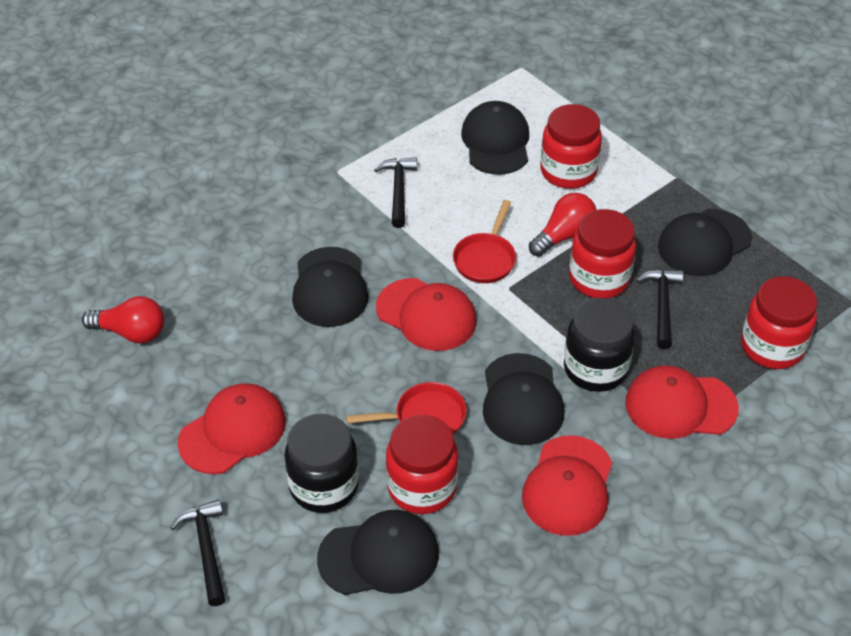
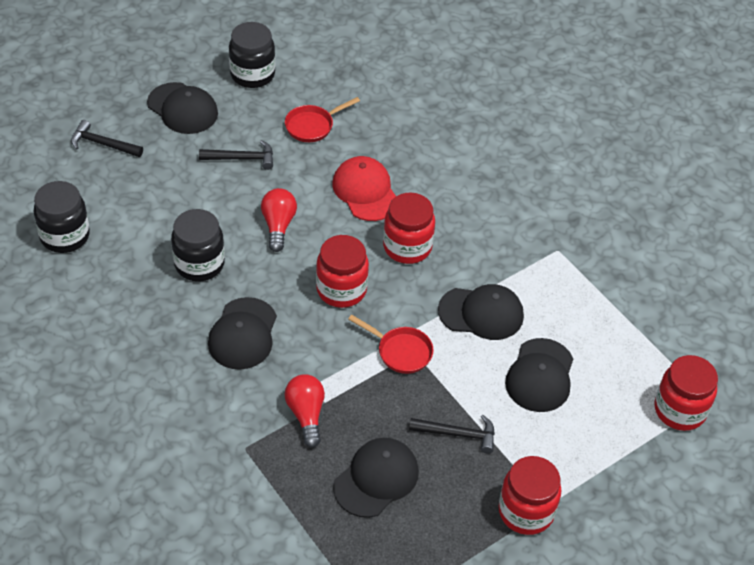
black jar: 2 -> 3
red cap: 4 -> 1

